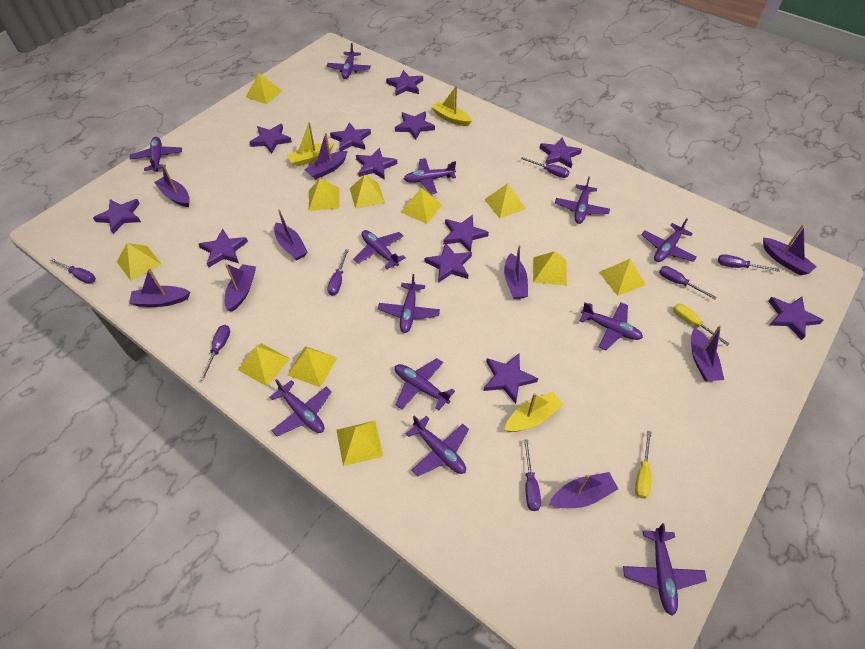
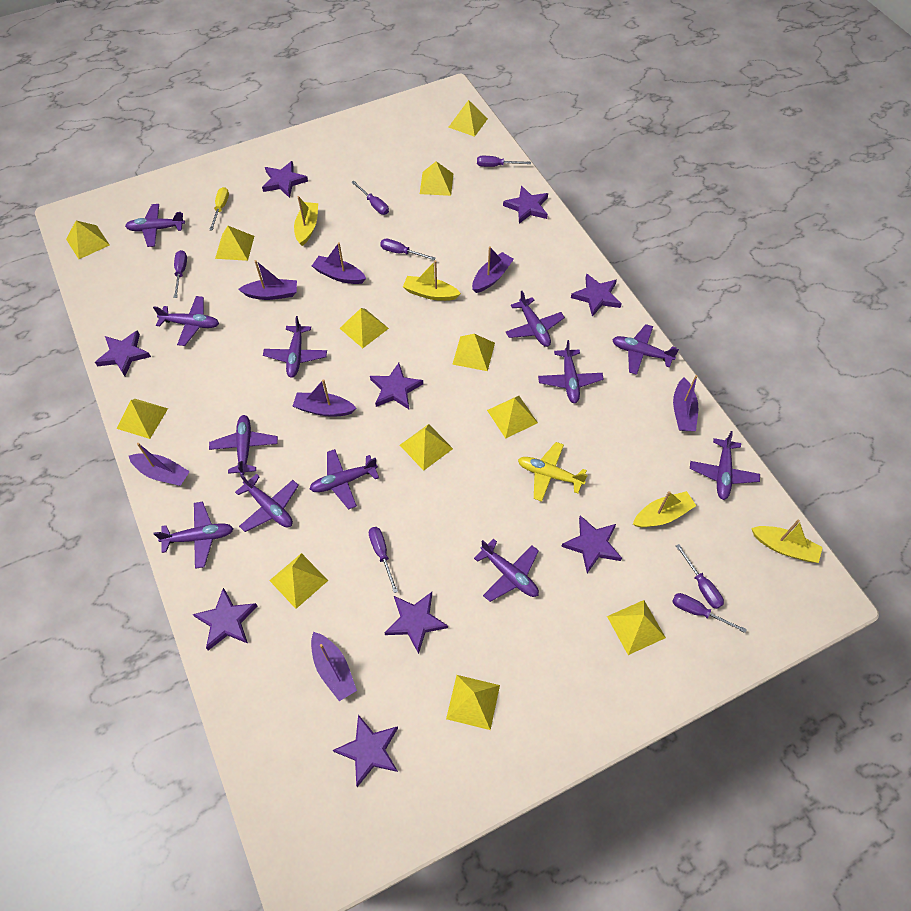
purple boat: 9 -> 7
purple star: 12 -> 9
yellow boat: 3 -> 4
yellow plane: 0 -> 1
yellow pyramid: 11 -> 12
yellow screwdriver: 2 -> 1

